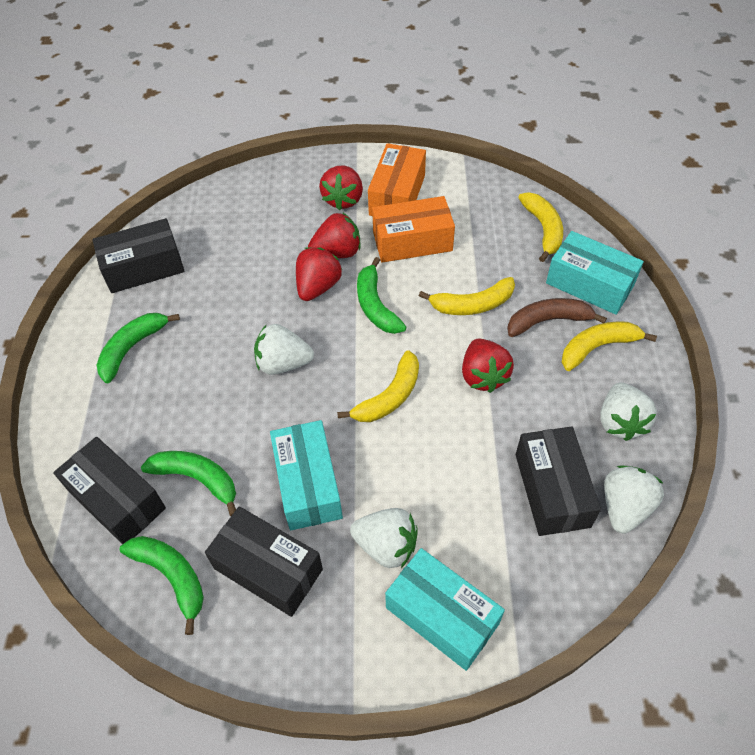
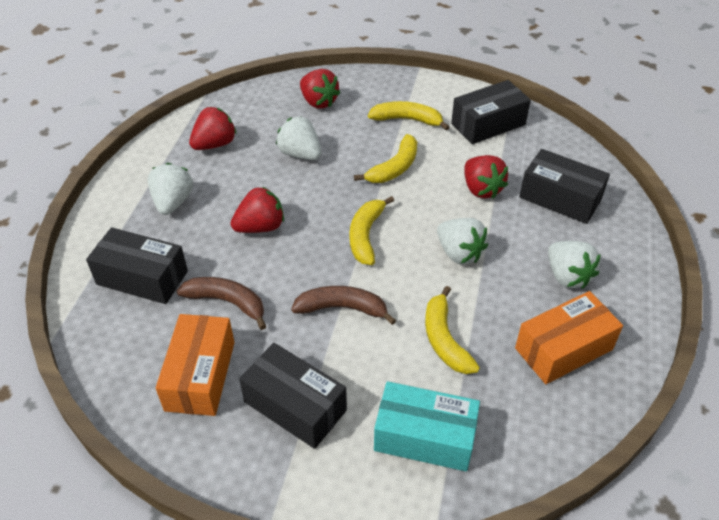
brown banana: 1 -> 2
green banana: 4 -> 0
turquoise box: 3 -> 1

